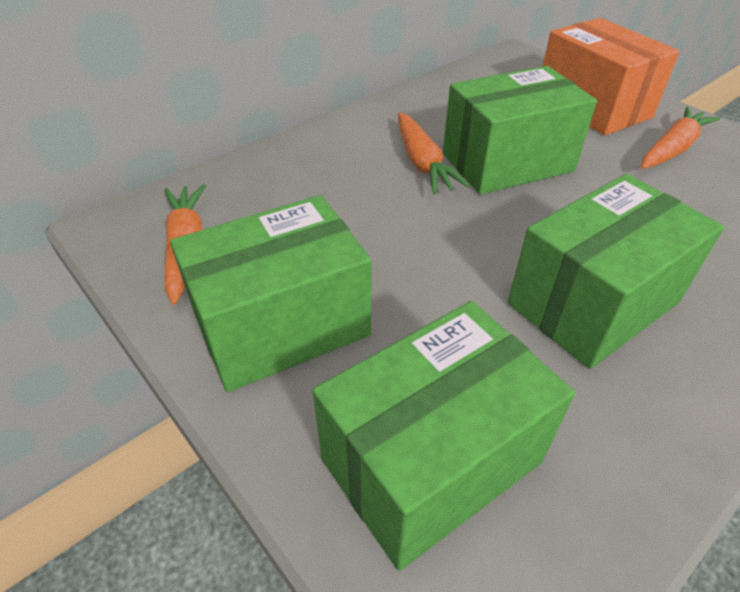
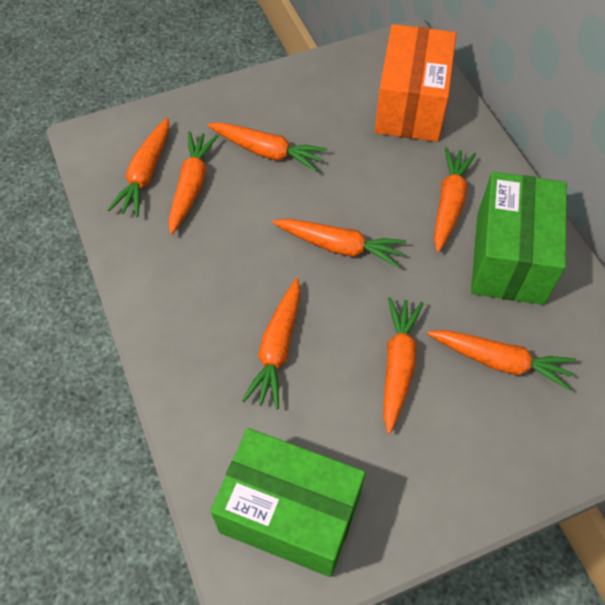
green box: 4 -> 2
orange carrot: 3 -> 8

